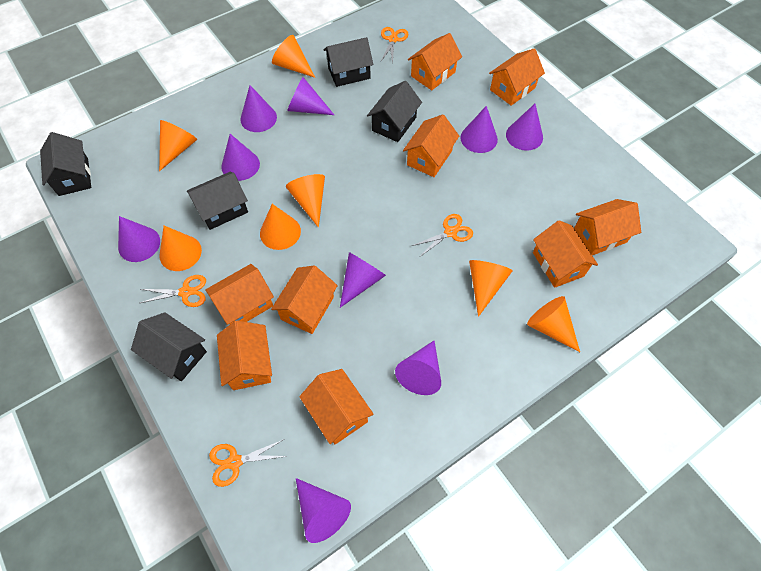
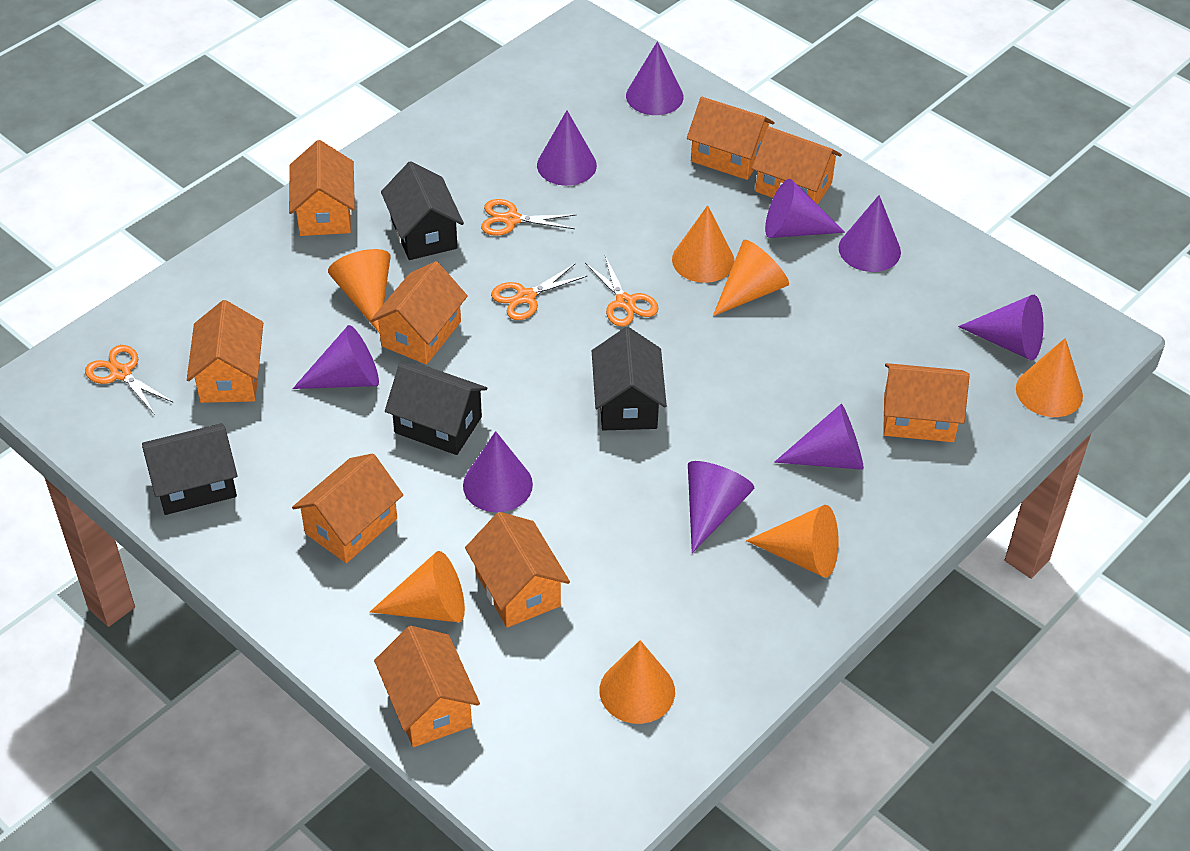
black house: 5 -> 4

